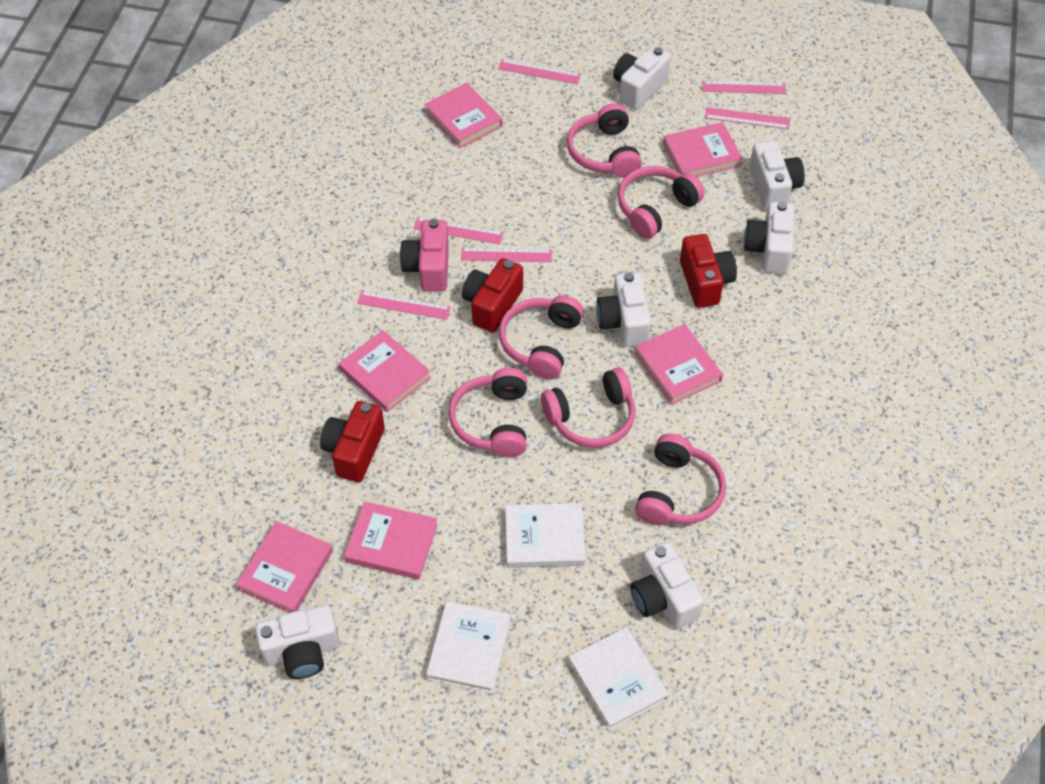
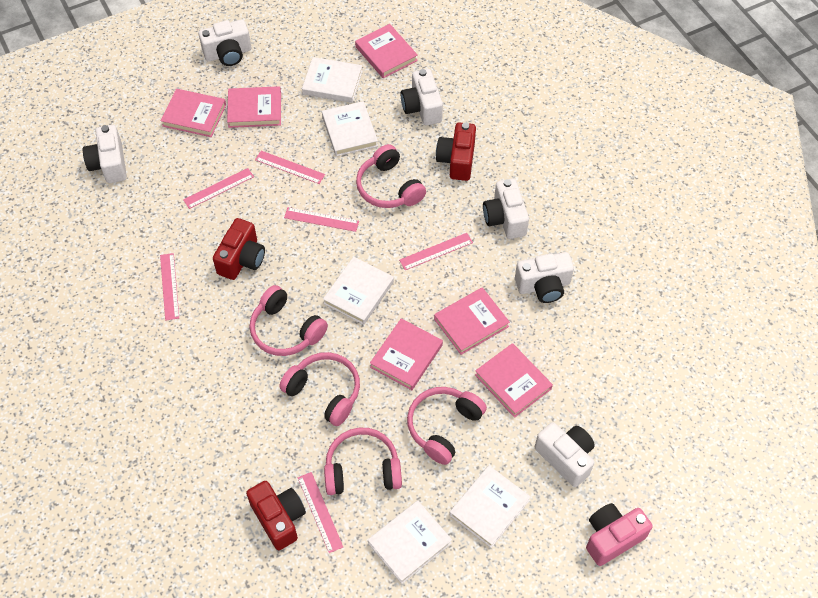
pink headphones: 6 -> 5
white book: 3 -> 5

